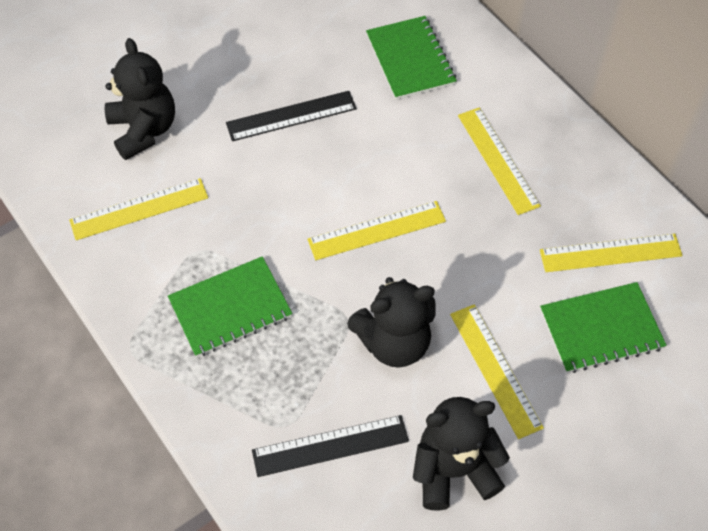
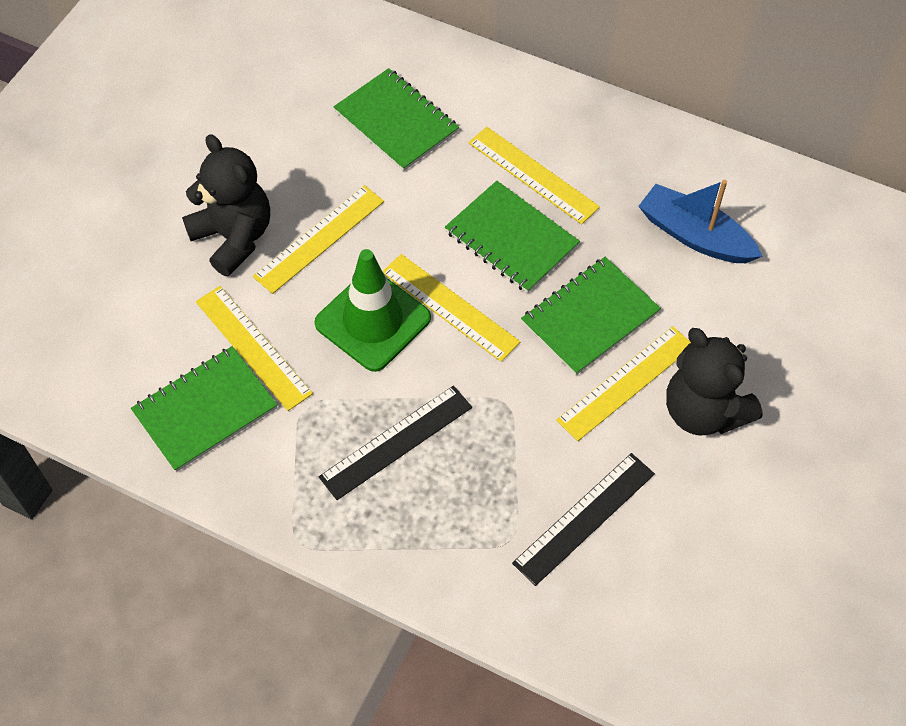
black teddy bear: 3 -> 2
blue boat: 0 -> 1
green notebook: 3 -> 4
green traffic cone: 0 -> 1

